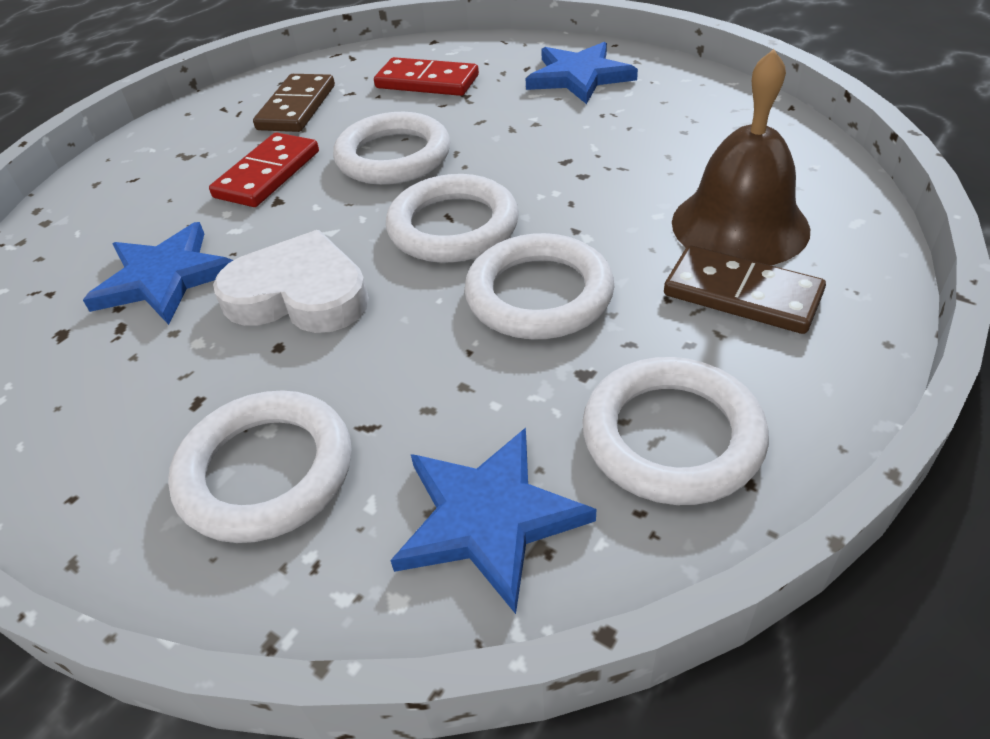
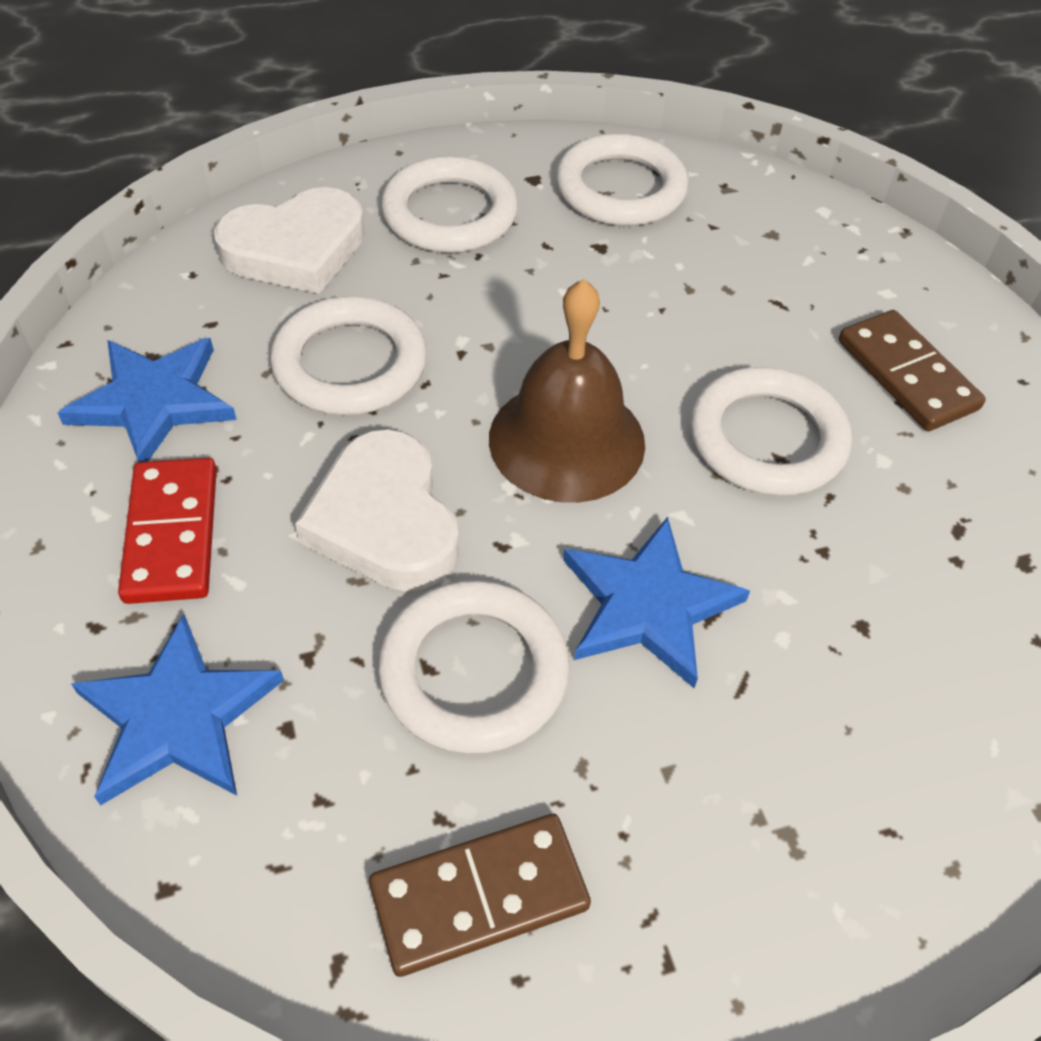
red domino: 2 -> 1
white heart: 1 -> 2

